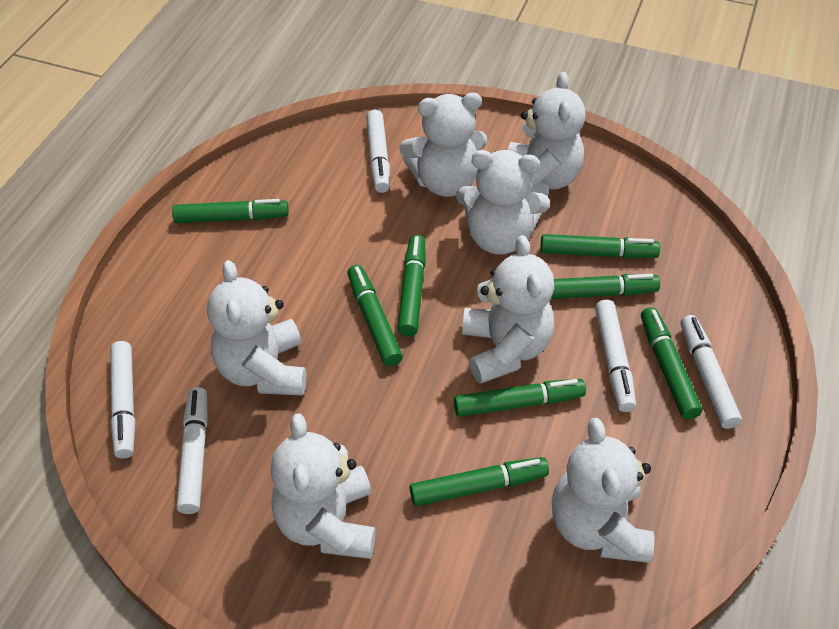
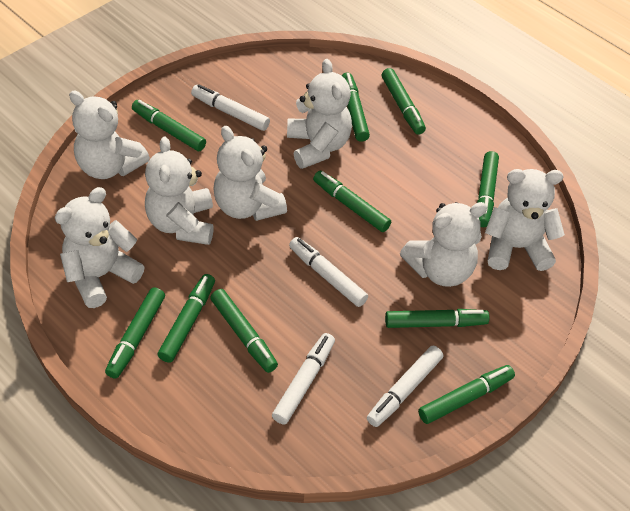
green marker: 8 -> 10
white marker: 5 -> 4

